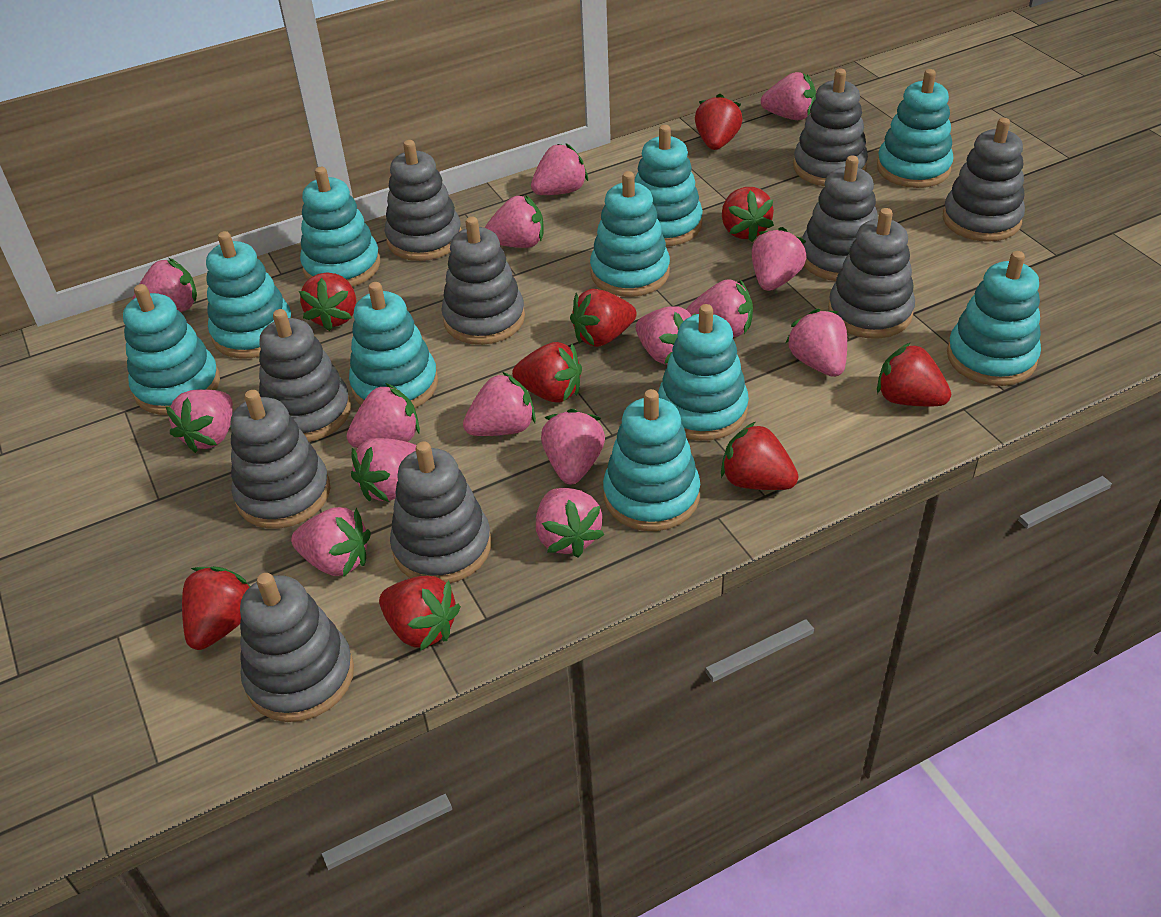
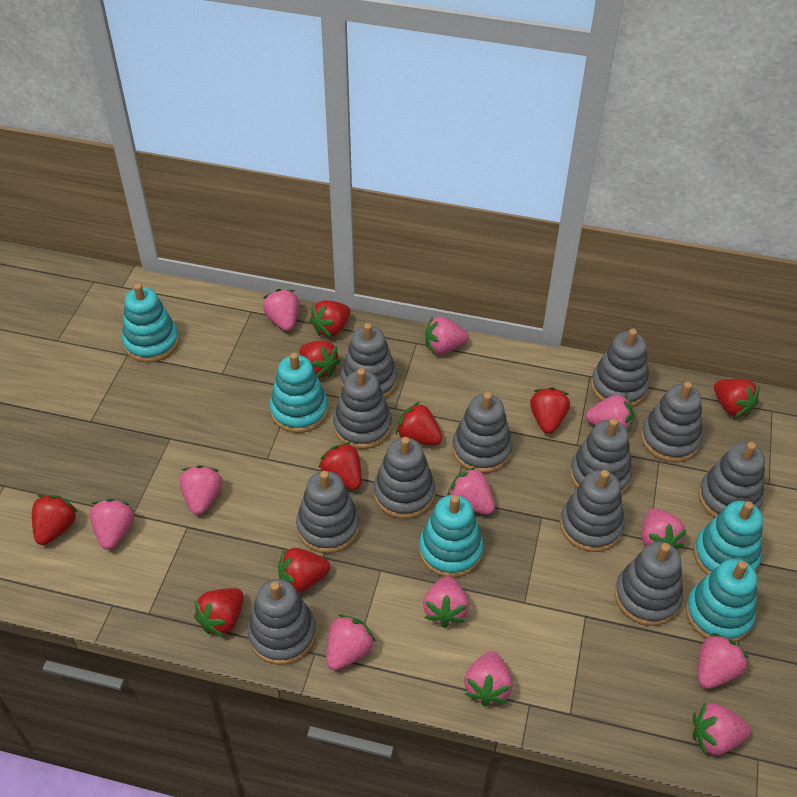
grey stacking toy: 10 -> 12
pink strawberry: 15 -> 12
turquoise stacking toy: 10 -> 5

